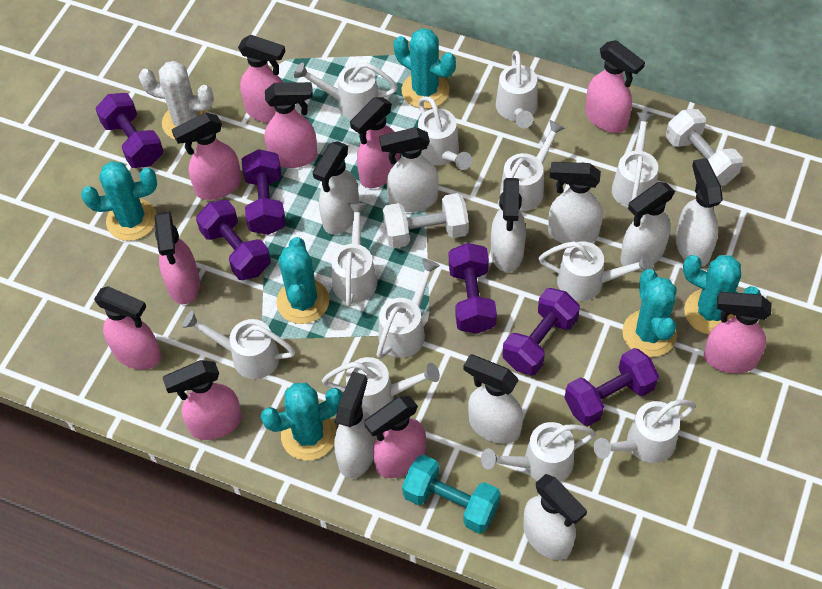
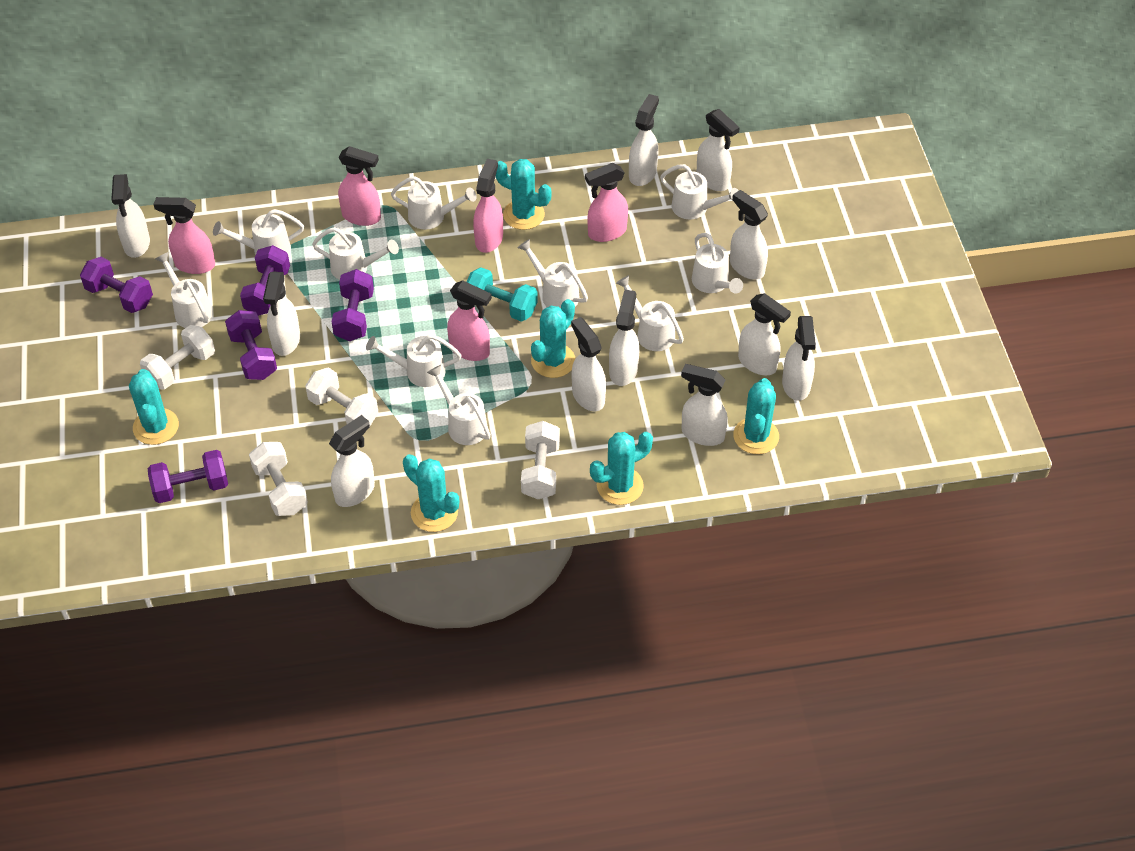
pink spray bottle: 10 -> 5
purple dumbbell: 6 -> 5
white cactus: 1 -> 0
white dumbbell: 2 -> 4
white spray bottle: 9 -> 11
white watering can: 12 -> 10

